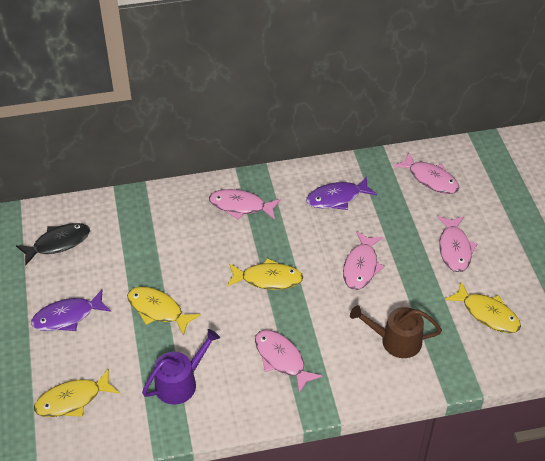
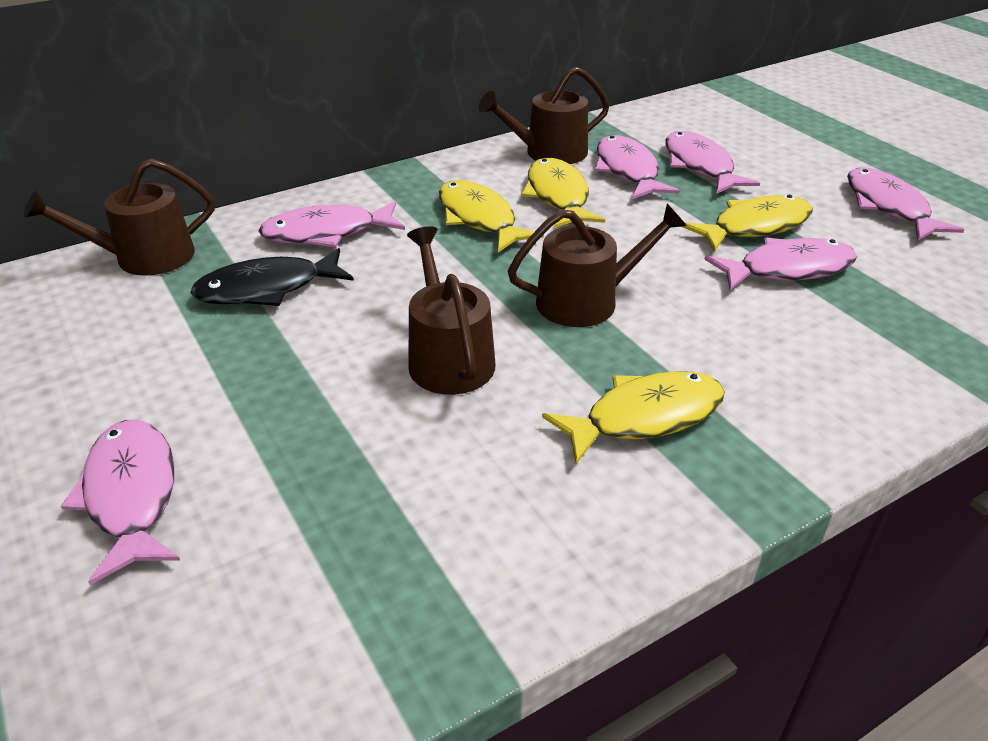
brown watering can: 1 -> 4
pink fish: 5 -> 6
purple fish: 2 -> 0
purple watering can: 1 -> 0

